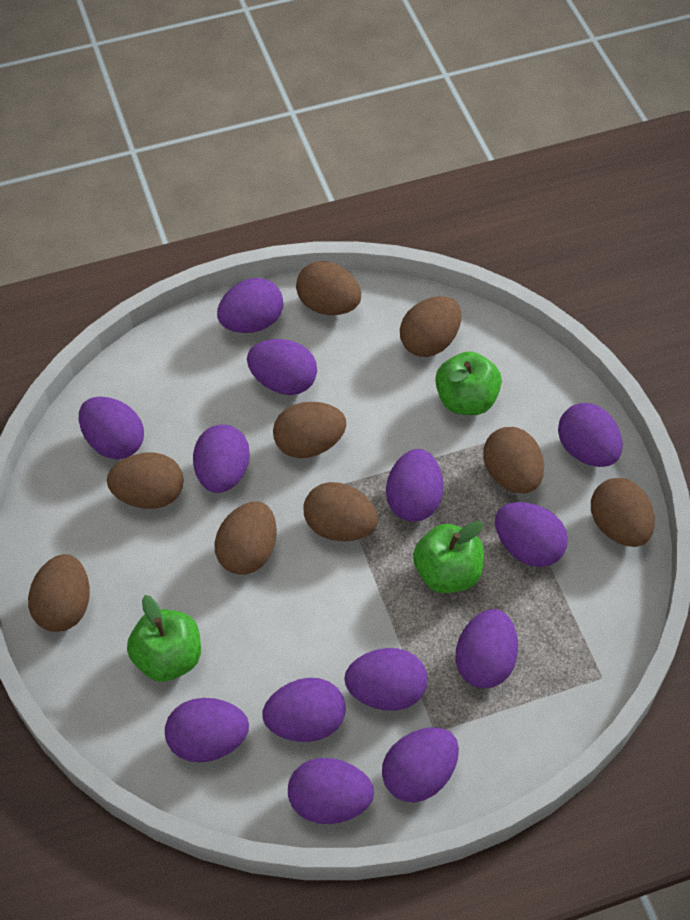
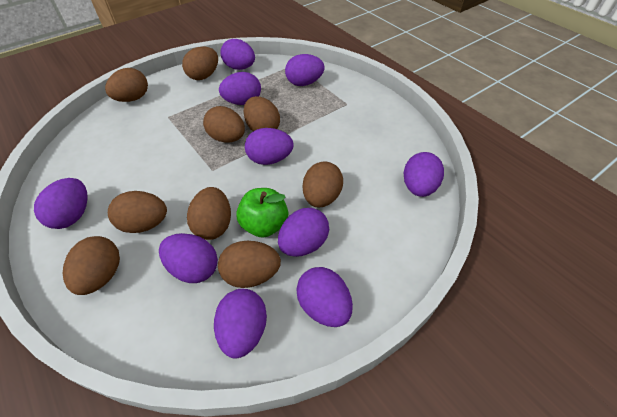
green apple: 3 -> 1
purple egg: 13 -> 10

